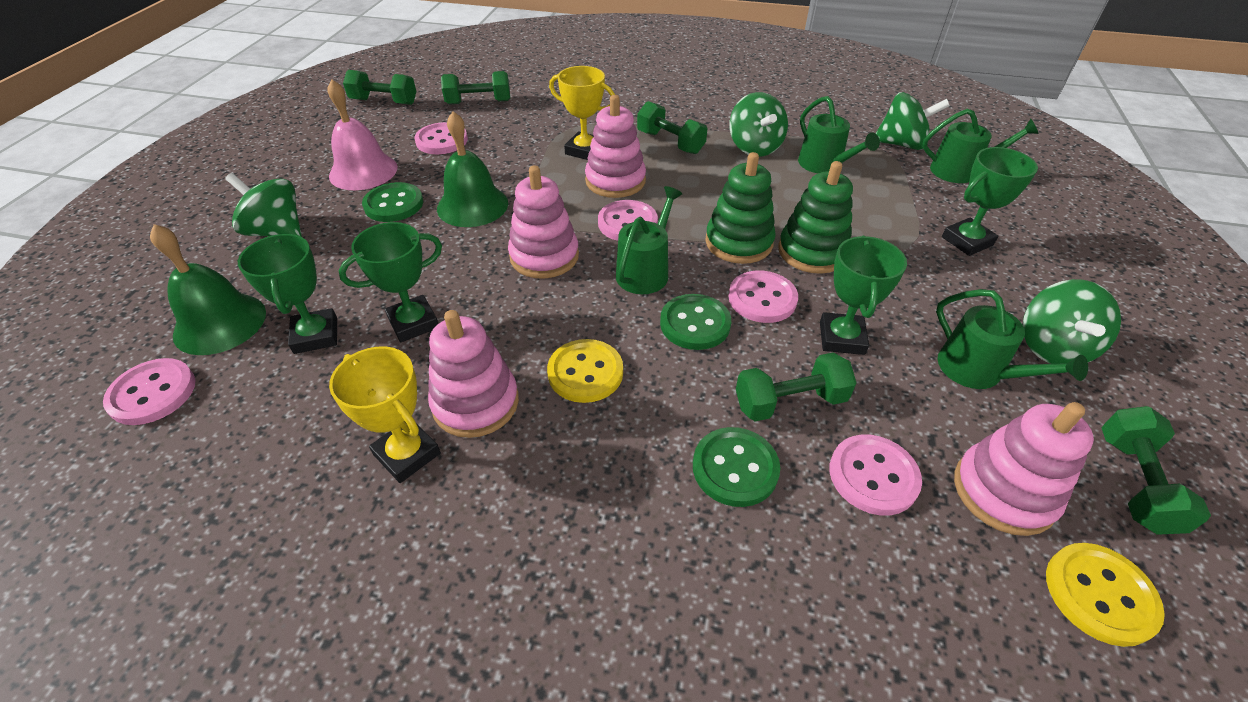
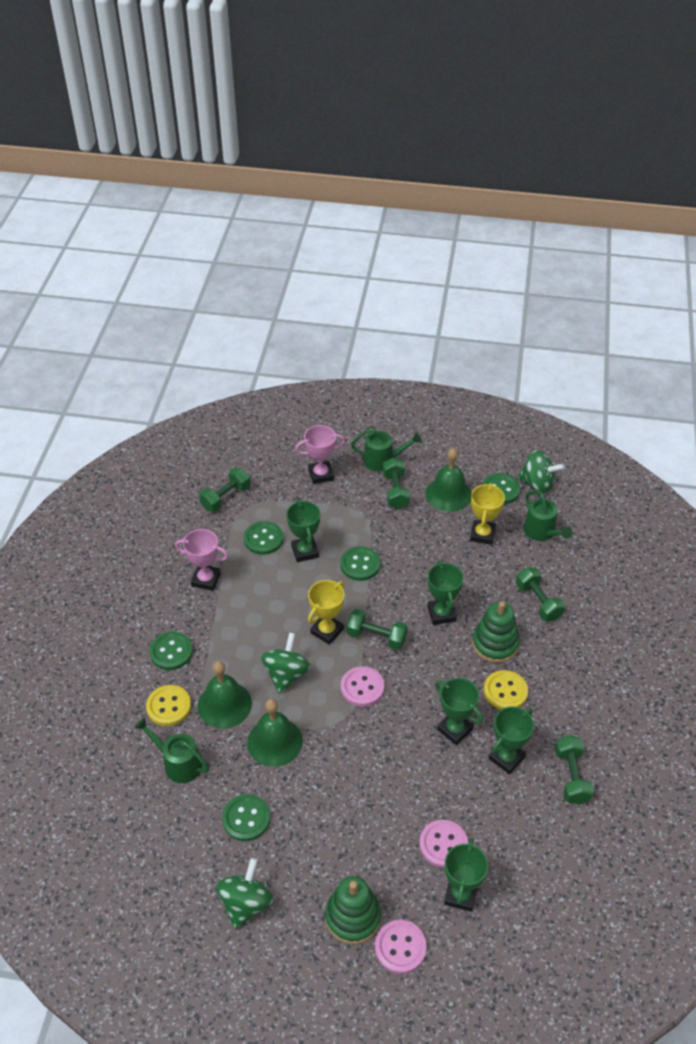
green bell: 2 -> 3
green button: 3 -> 5
green spinning top: 4 -> 3
green trophy: 4 -> 5
green watering can: 4 -> 3
pink bell: 1 -> 0
pink button: 5 -> 3
pink stacking toy: 4 -> 0
pink trophy: 0 -> 2

